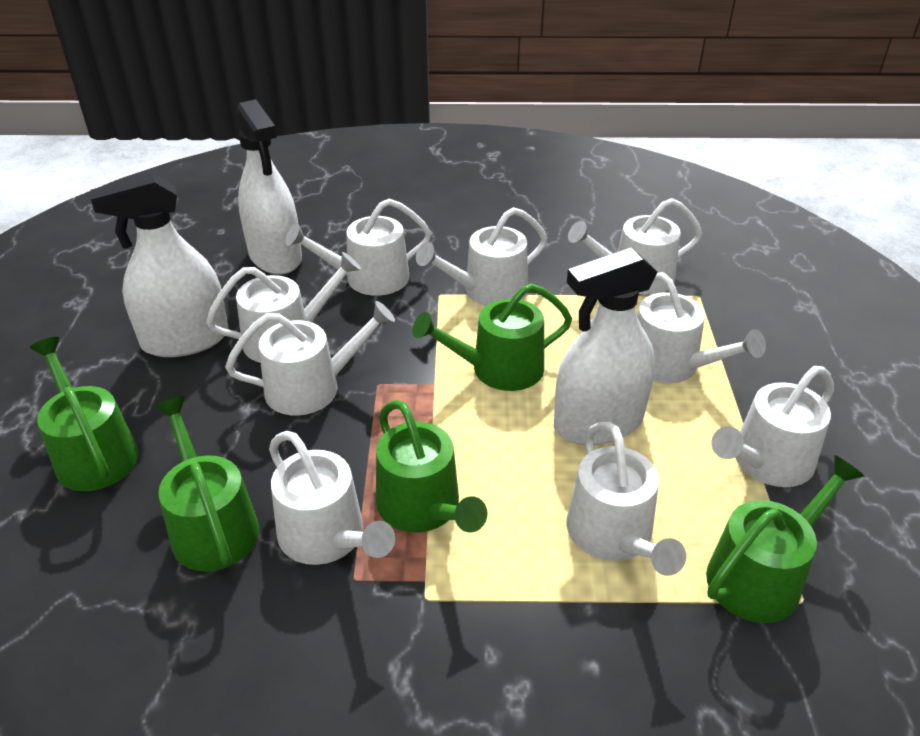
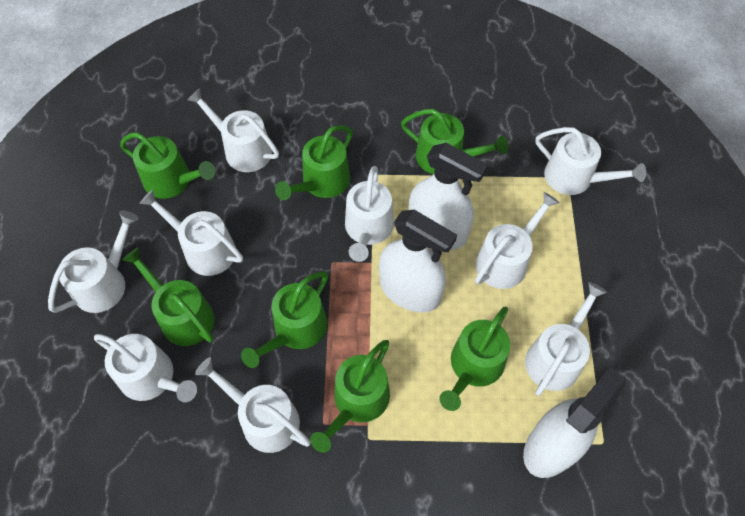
green watering can: 5 -> 7

